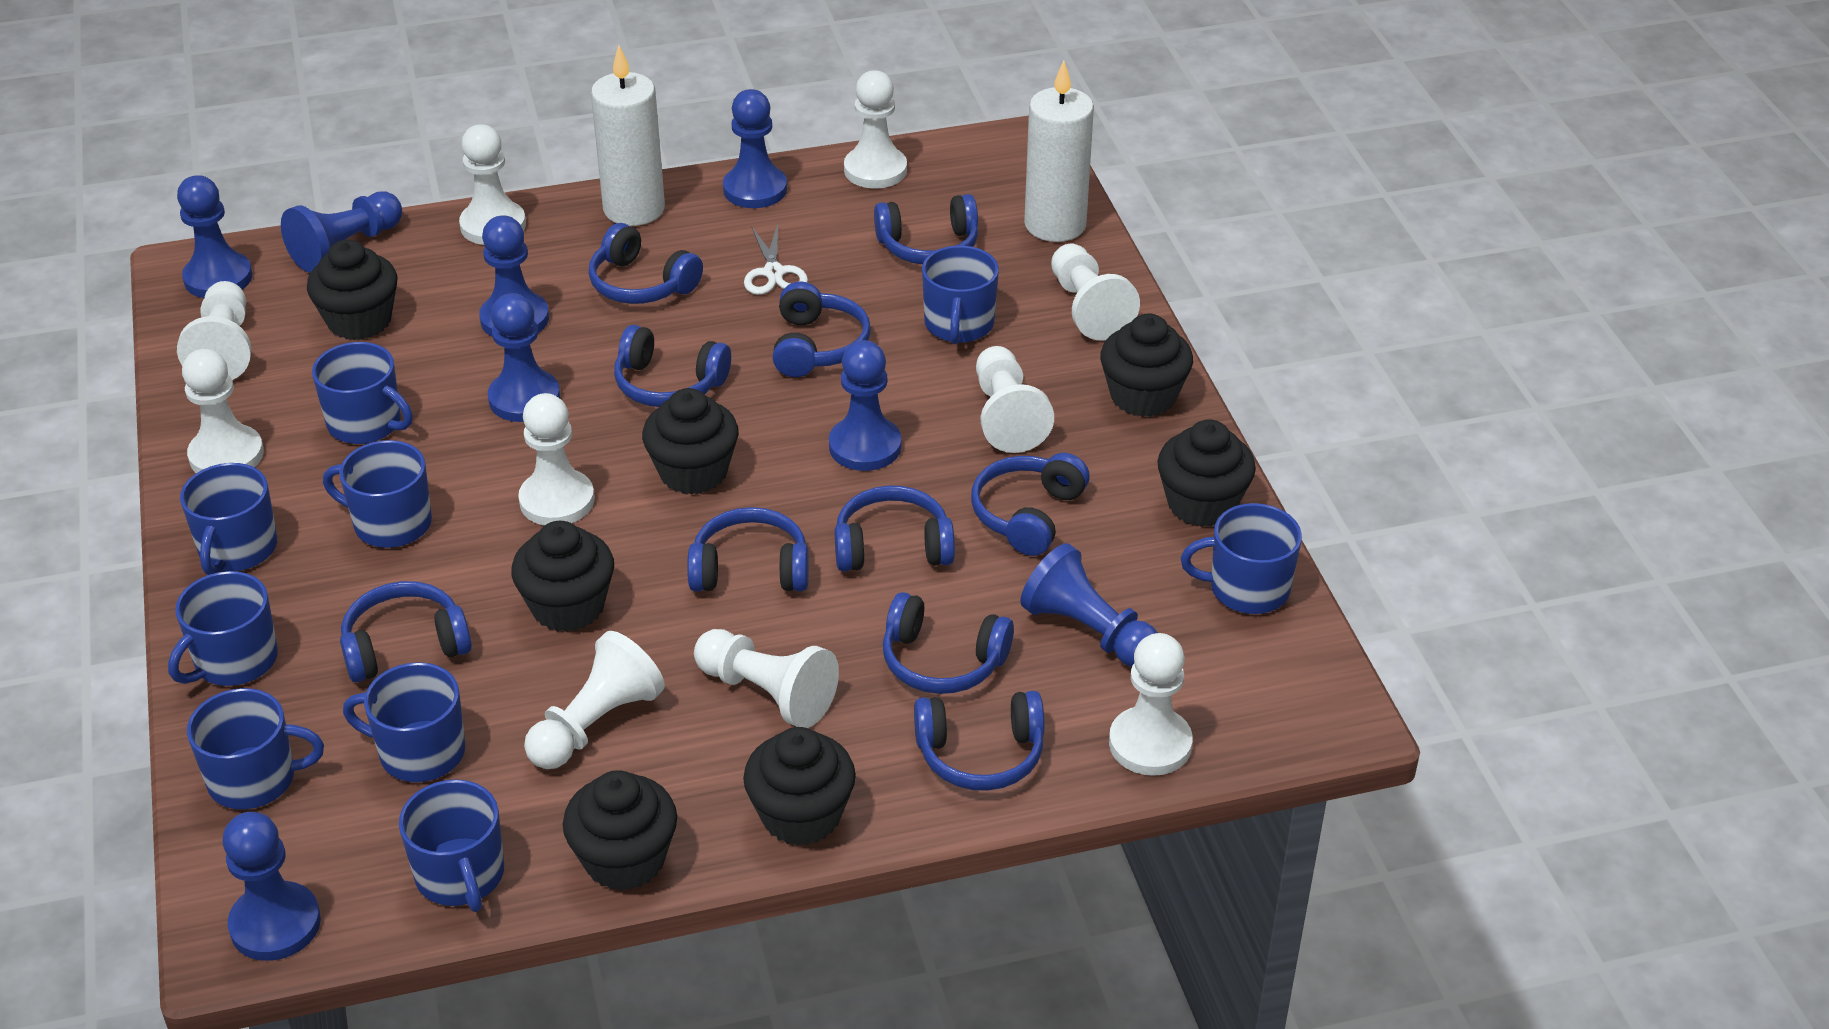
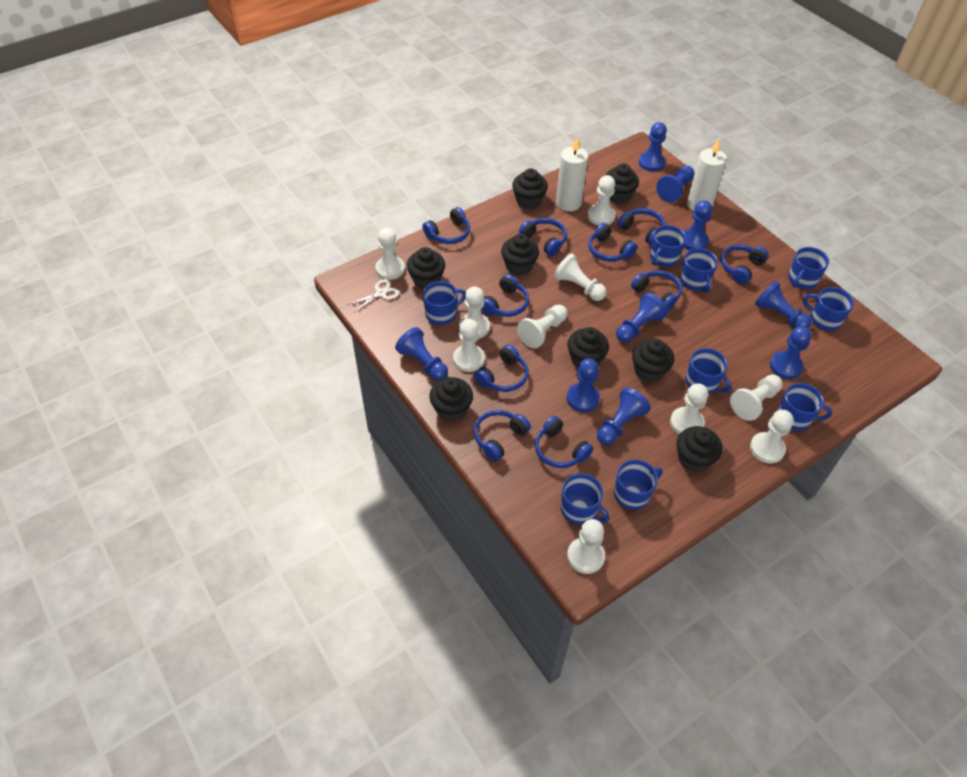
black cupcake: 7 -> 8
blue pawn: 8 -> 9

